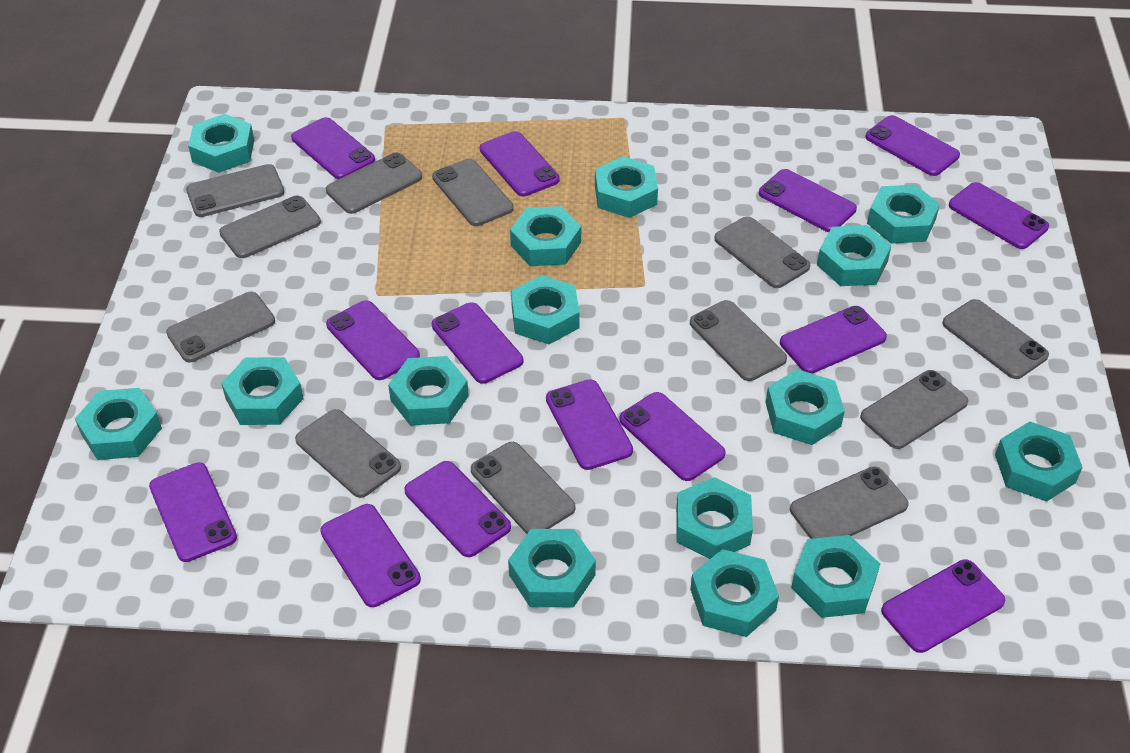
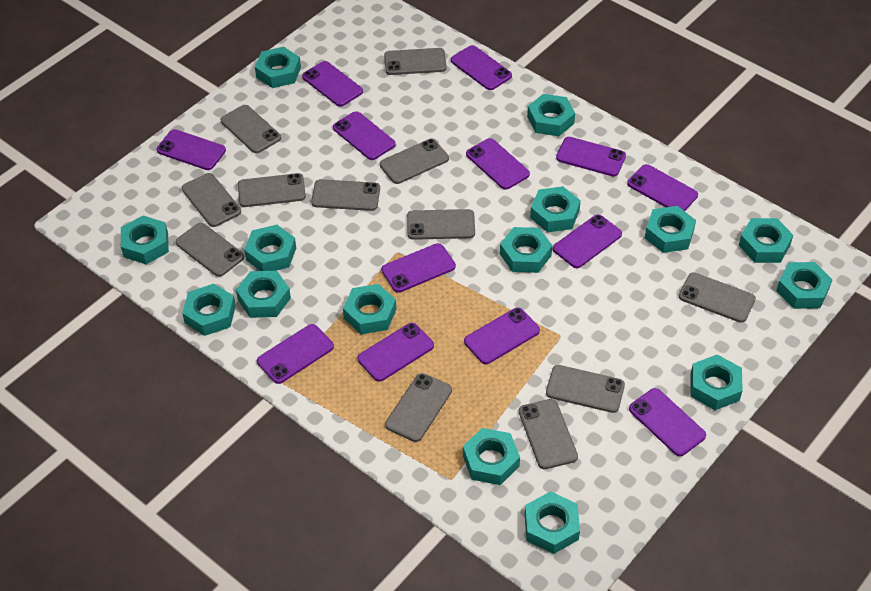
purple phone: 14 -> 13

